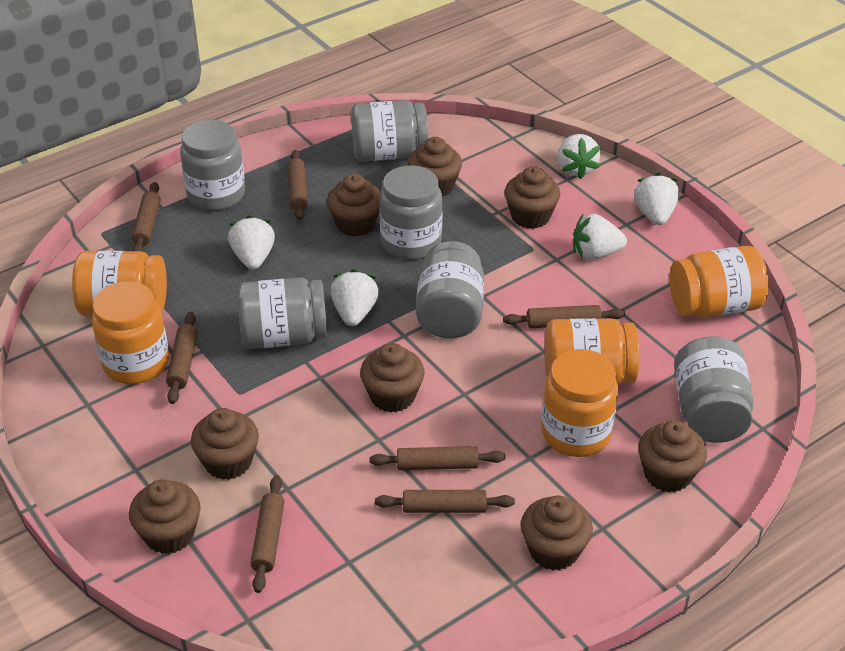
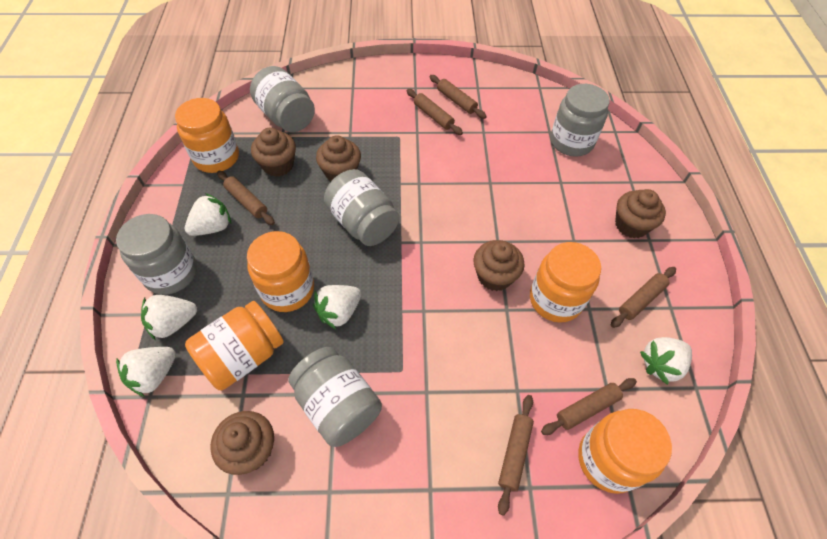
brown cupcake: 8 -> 5
brown rolling pin: 7 -> 6
grey jar: 6 -> 5

